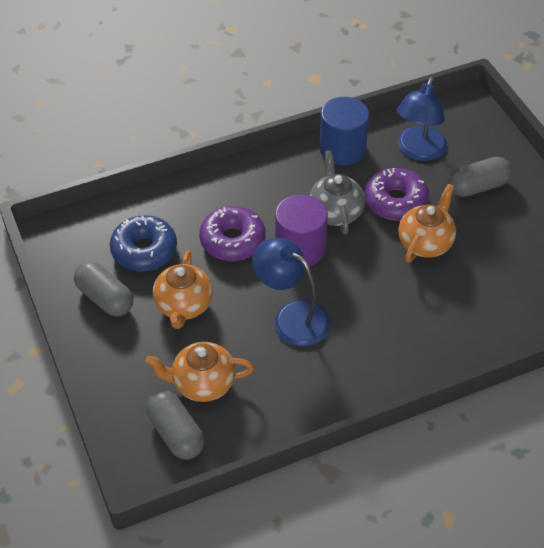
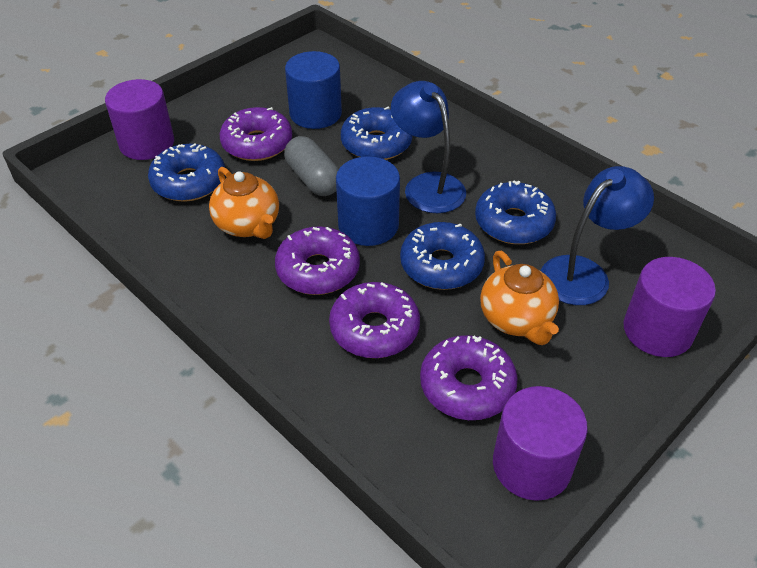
blue cylinder: 1 -> 2
blue donut: 1 -> 4
grey capsule: 3 -> 1
grey teapot: 1 -> 0
orange teapot: 3 -> 2
purple cylinder: 1 -> 3
purple donut: 2 -> 4

